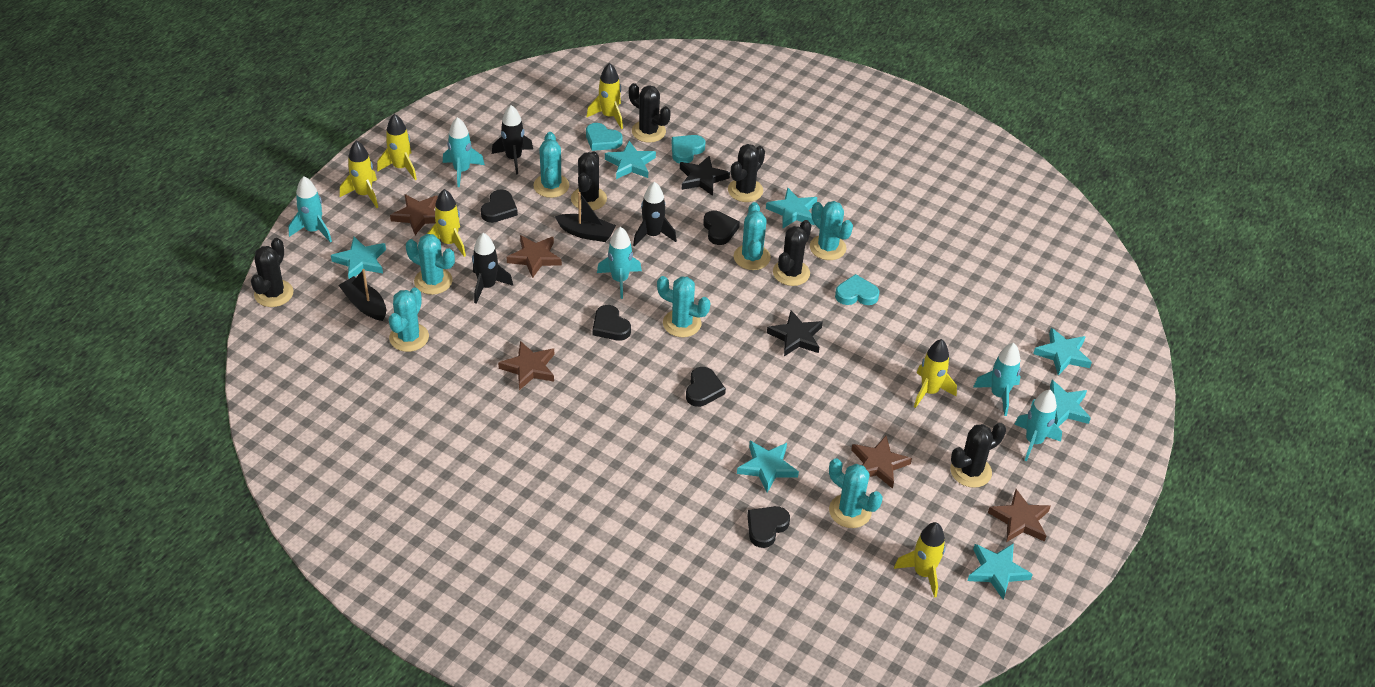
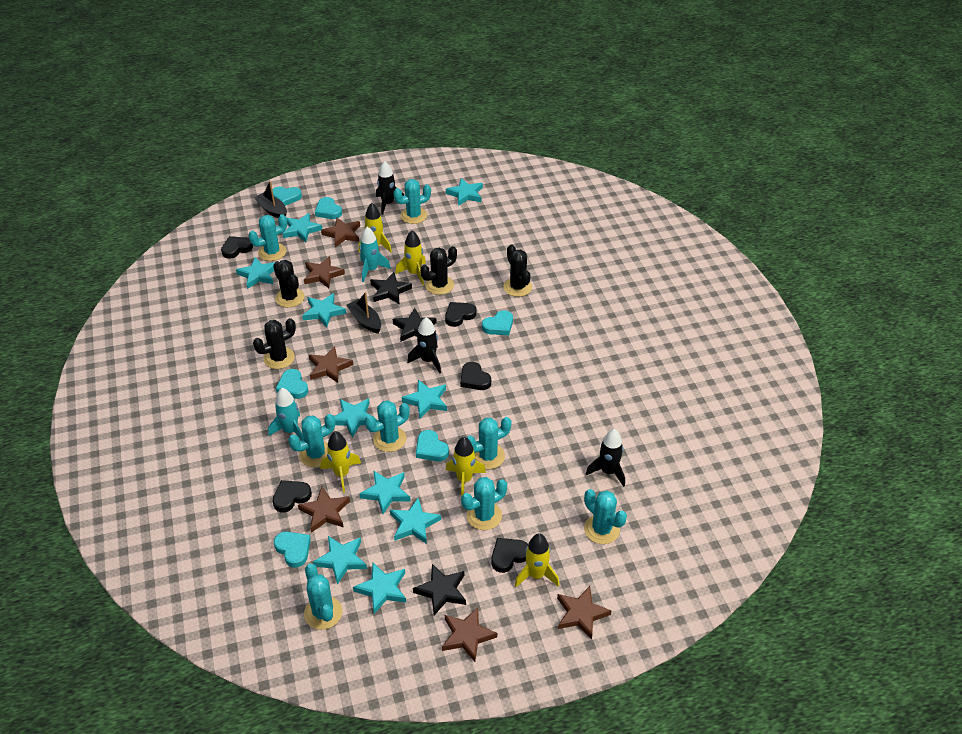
black cactus: 6 -> 4
black star: 2 -> 3
brown star: 5 -> 6
turquoise cactus: 7 -> 8
turquoise heart: 3 -> 6
turquoise rocket: 5 -> 2
turquoise star: 7 -> 10
yellow rocket: 6 -> 5

